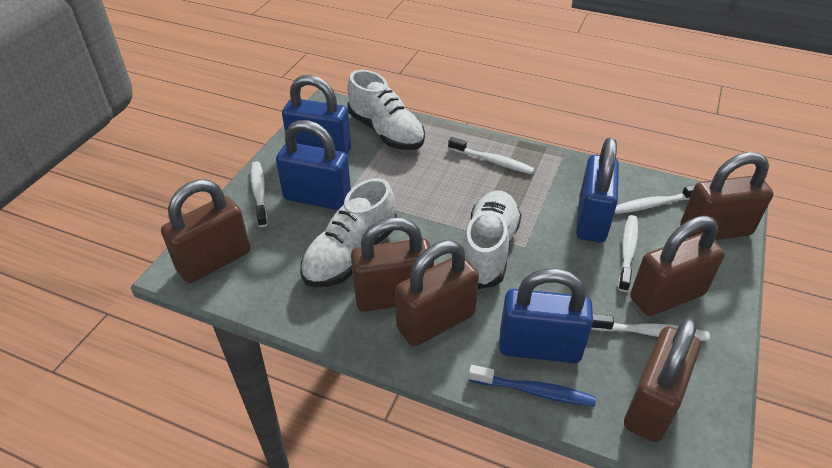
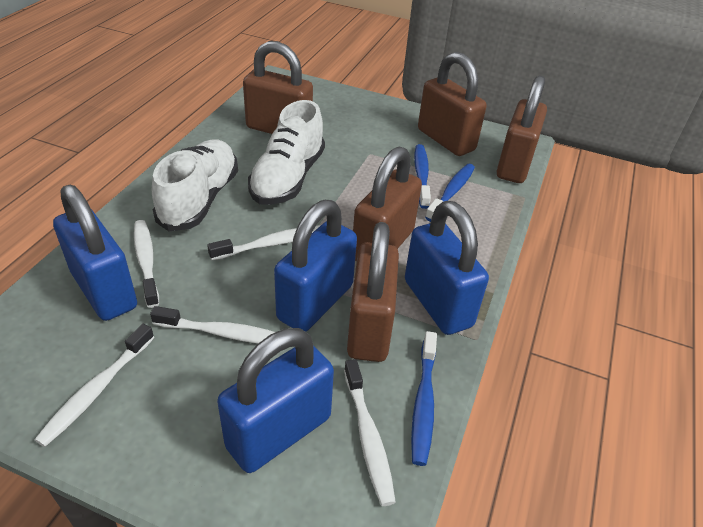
blue toothbrush: 1 -> 3
brown padlock: 6 -> 5
white shoe: 3 -> 2

